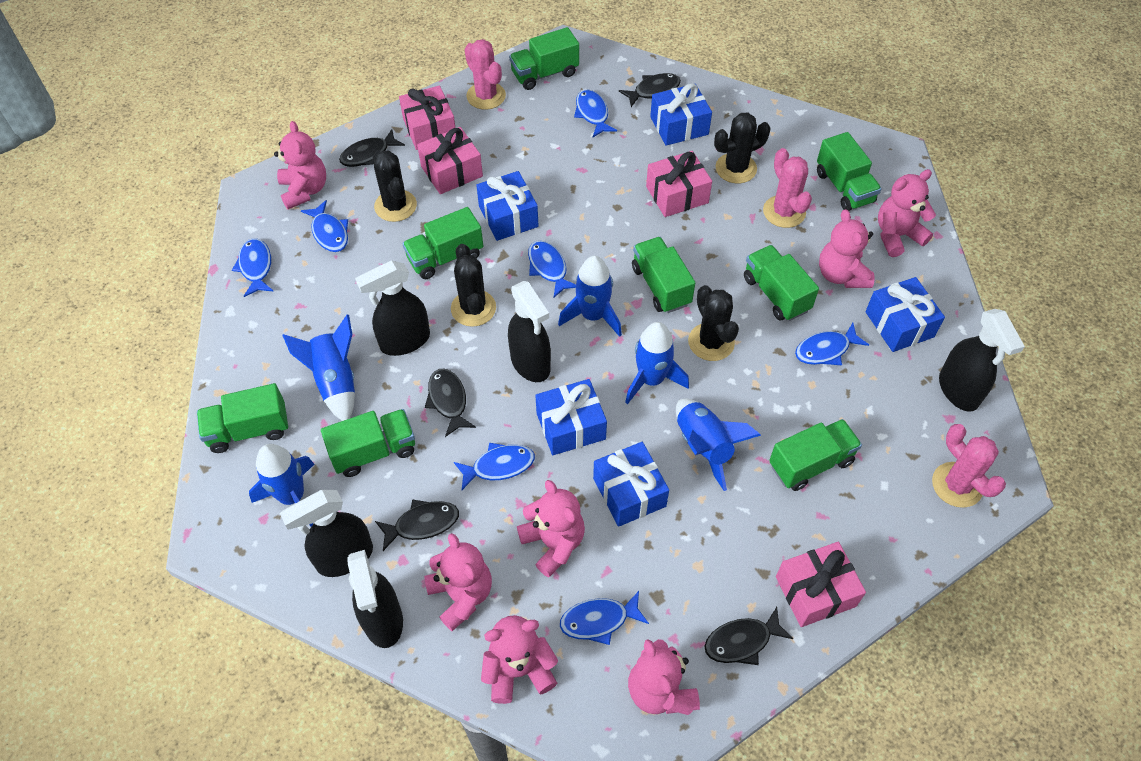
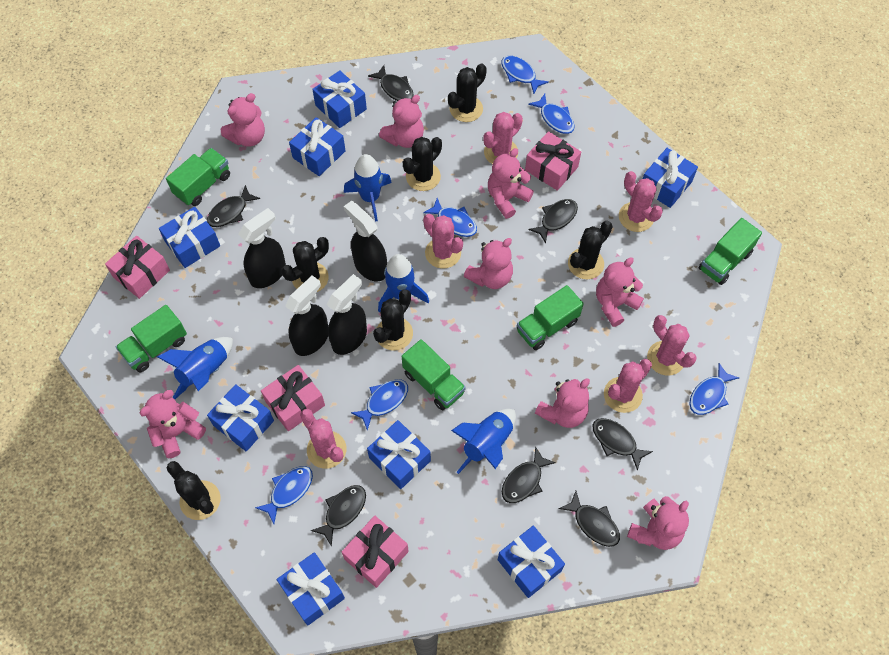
black cactus: 4 -> 6
black fish: 5 -> 7
black spray bottle: 5 -> 4
blue fish: 7 -> 6
blue gift: 5 -> 8
blue rocket: 5 -> 4
green truck: 8 -> 5
pink cactus: 3 -> 6
pink teddy bear: 7 -> 8

